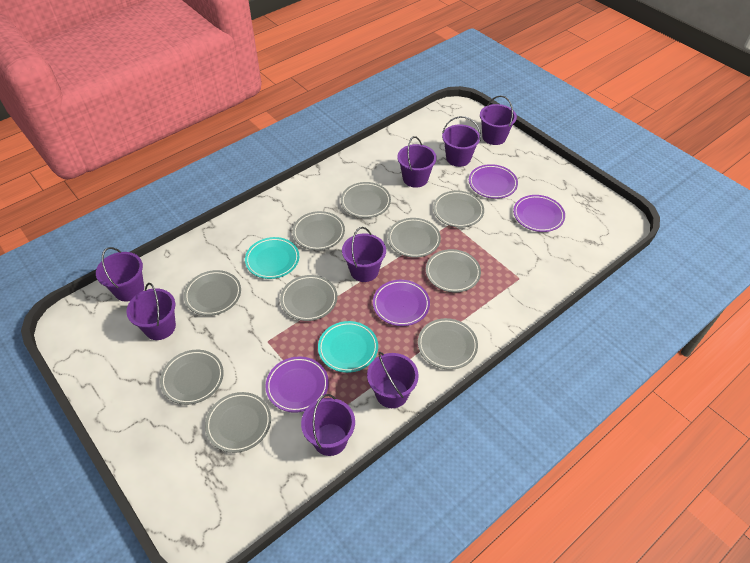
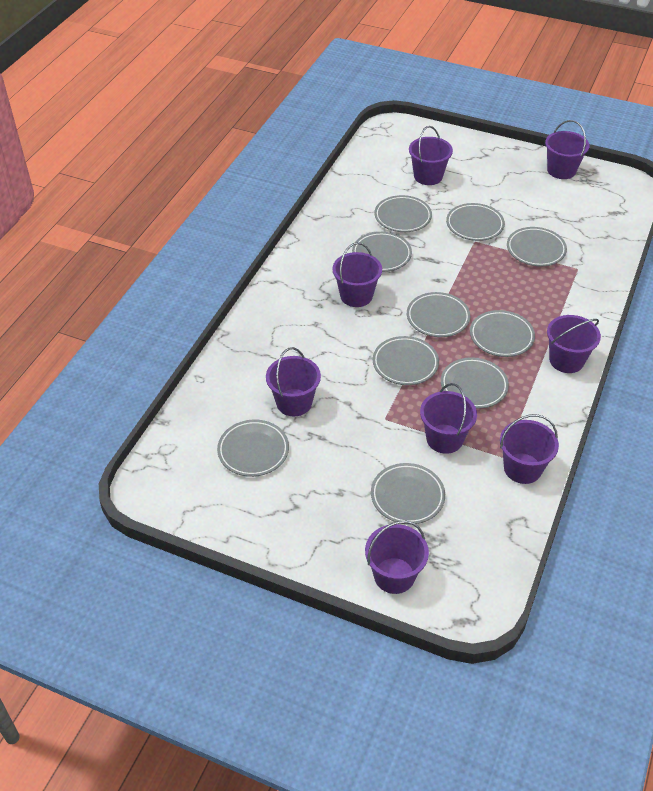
purple plate: 4 -> 0
turquoise plate: 2 -> 0

